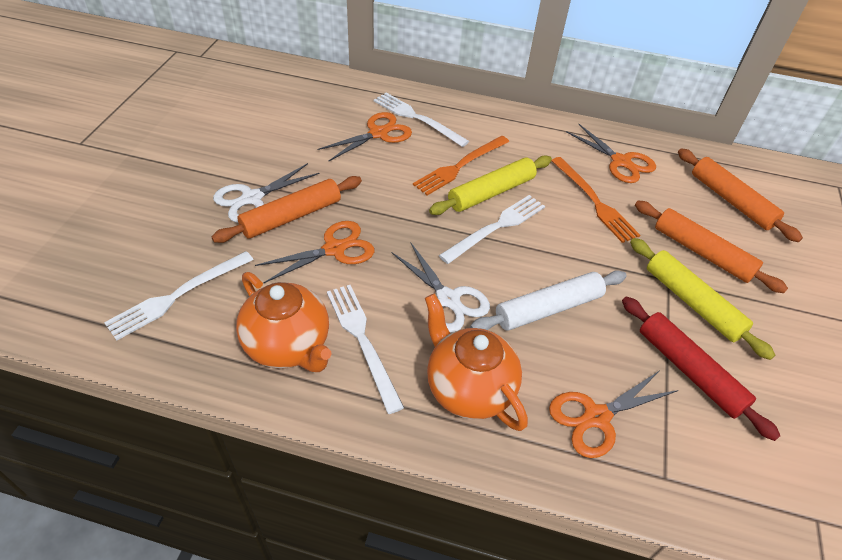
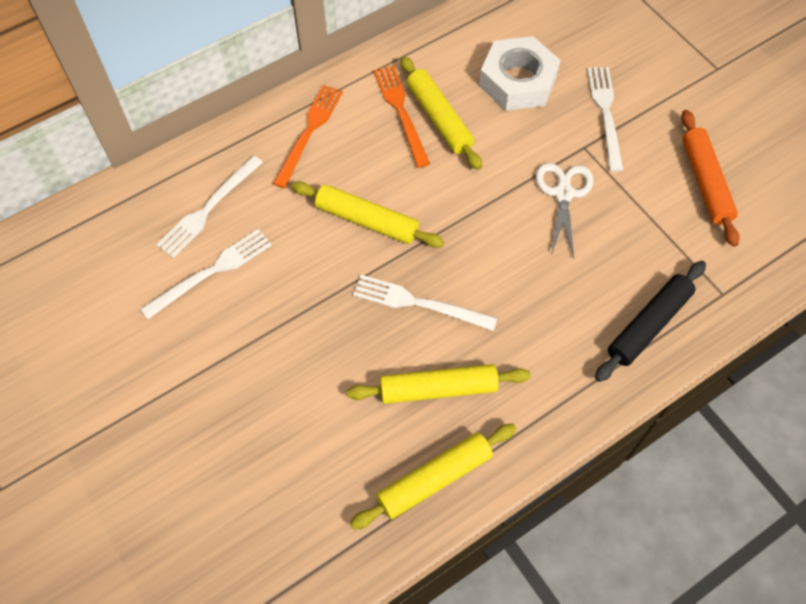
black rolling pin: 0 -> 1
orange rolling pin: 3 -> 1
orange scissors: 4 -> 0
orange teapot: 2 -> 0
red rolling pin: 1 -> 0
white nut: 0 -> 1
white rolling pin: 1 -> 0
white scissors: 2 -> 1
yellow rolling pin: 2 -> 4

